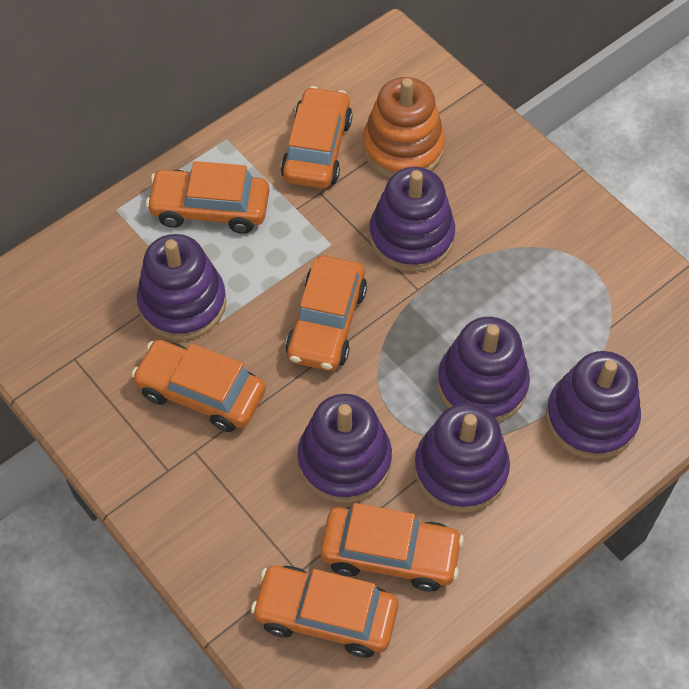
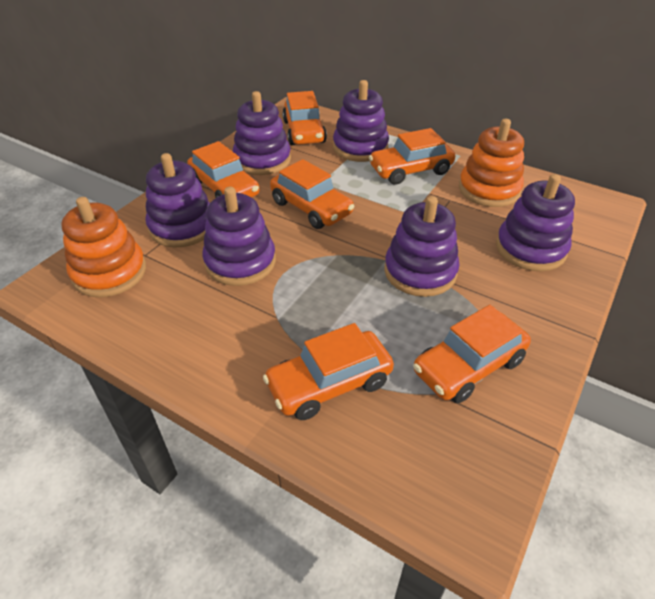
orange stacking toy: 1 -> 2

